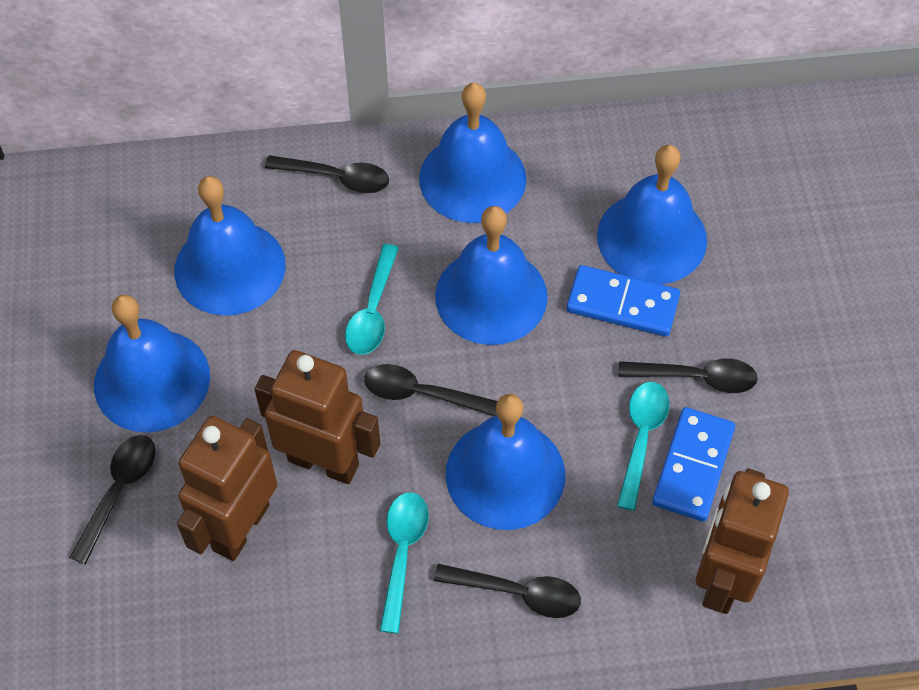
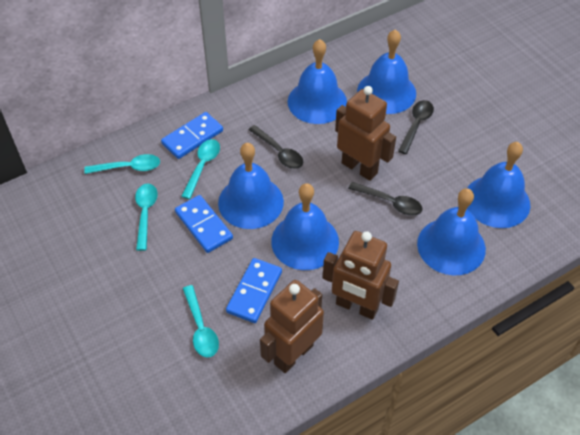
black spoon: 5 -> 3
blue domino: 2 -> 3
turquoise spoon: 3 -> 4

